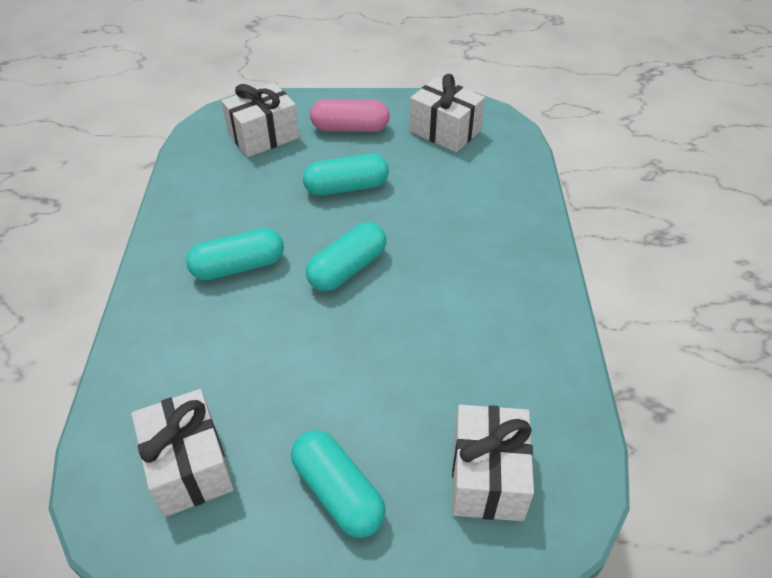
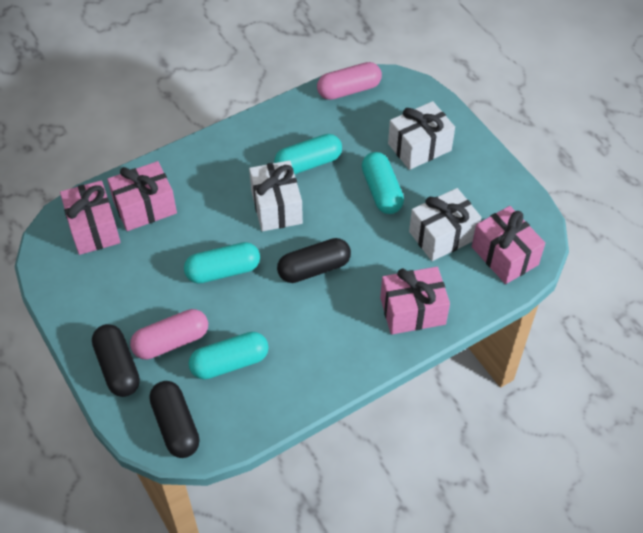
black capsule: 0 -> 3
pink capsule: 1 -> 2
pink gift: 0 -> 4
white gift: 4 -> 3

